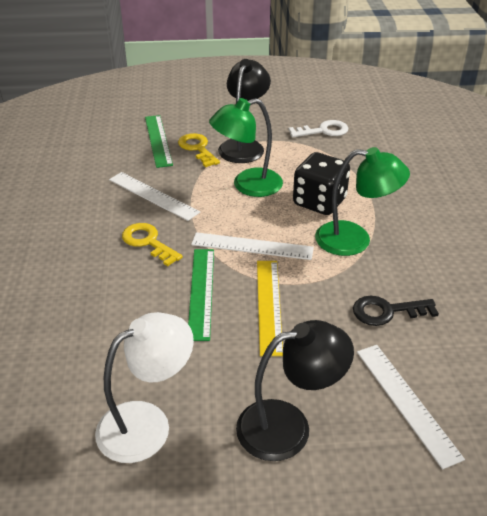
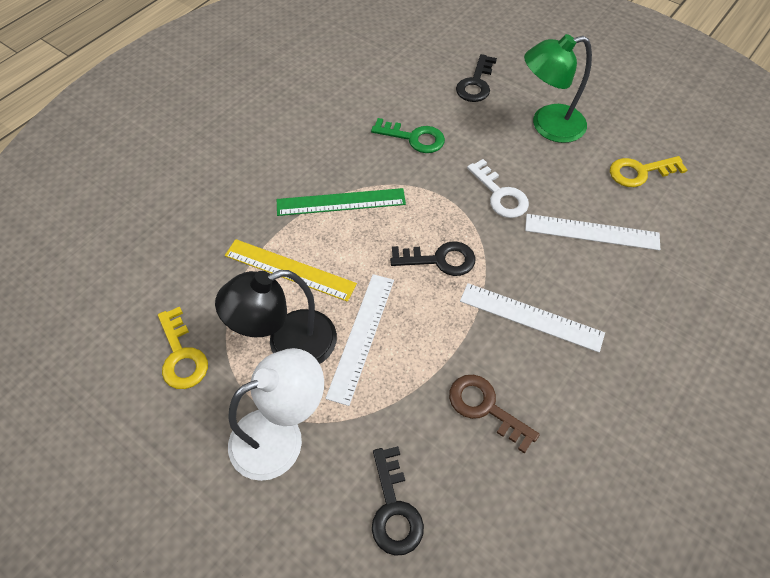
black dice: 1 -> 0
black key: 1 -> 3
black lamp: 2 -> 1
brown key: 0 -> 1
green key: 0 -> 1
green lamp: 2 -> 1
green ruler: 2 -> 1

